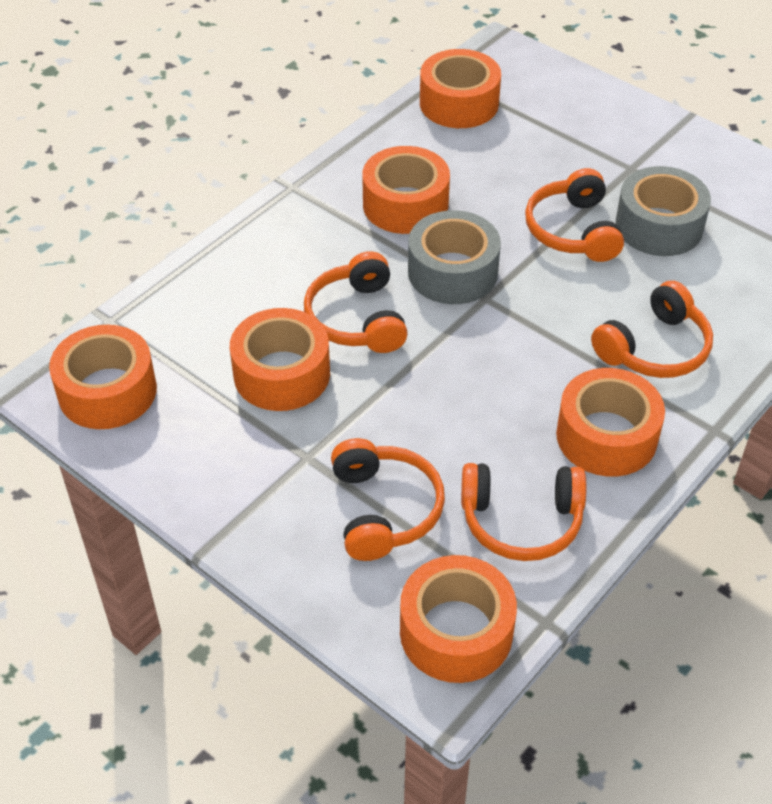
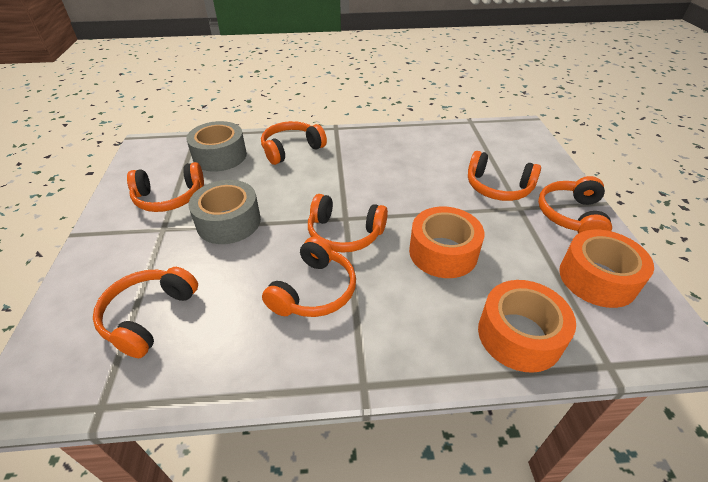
orange headphones: 5 -> 7
orange tape: 6 -> 3

